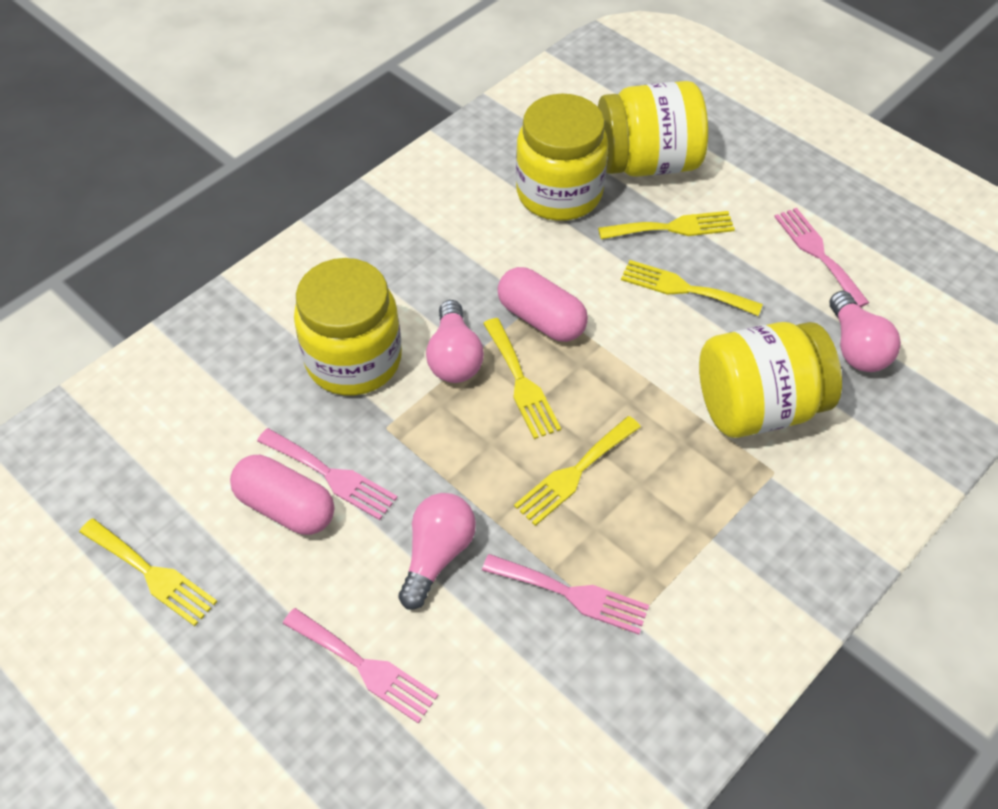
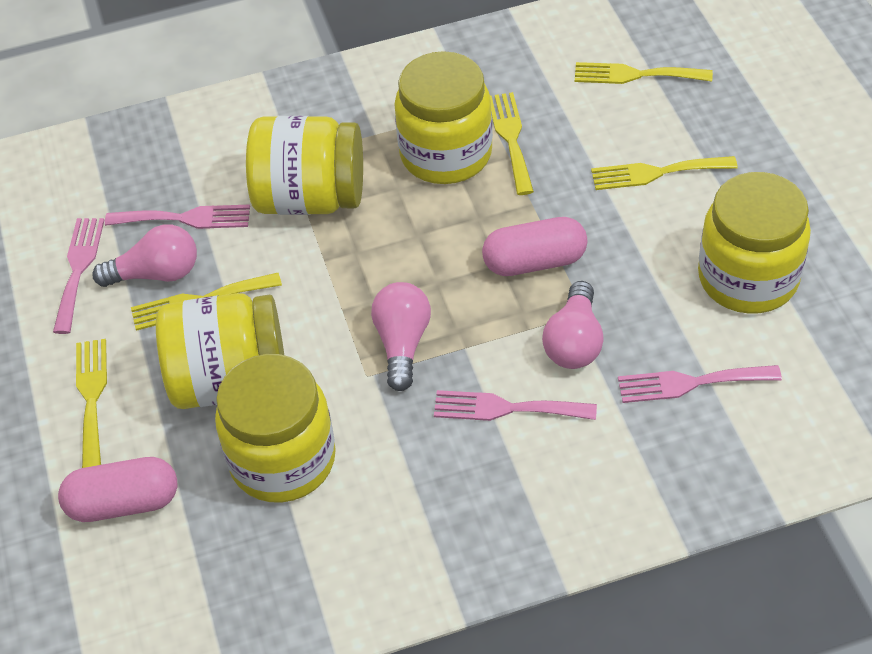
yellow jar: 4 -> 5

